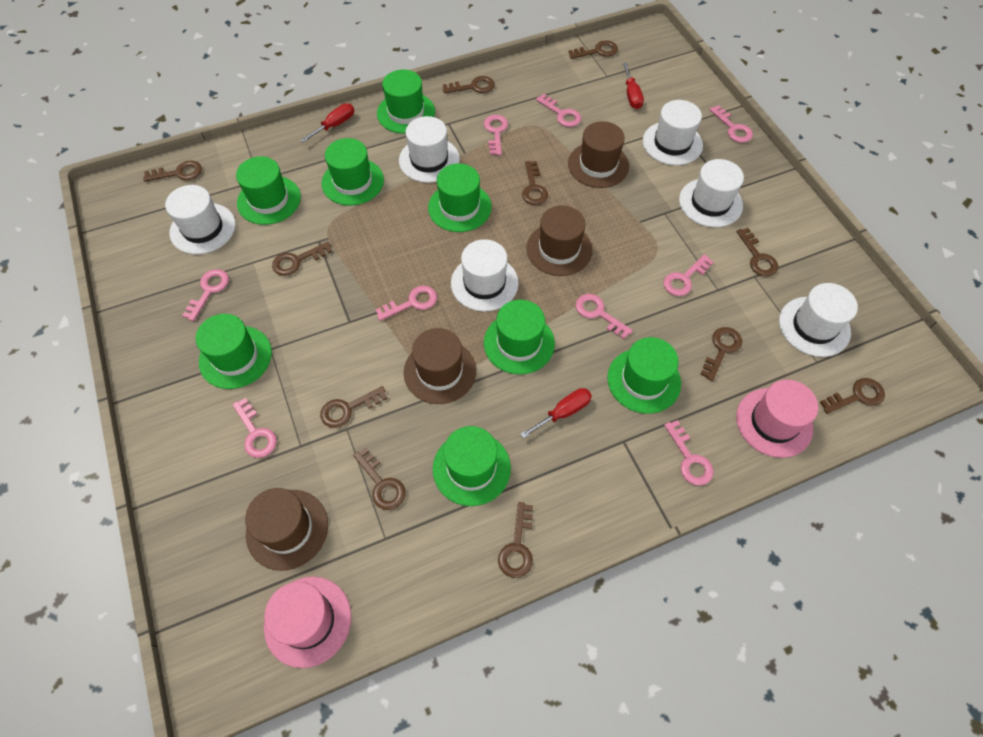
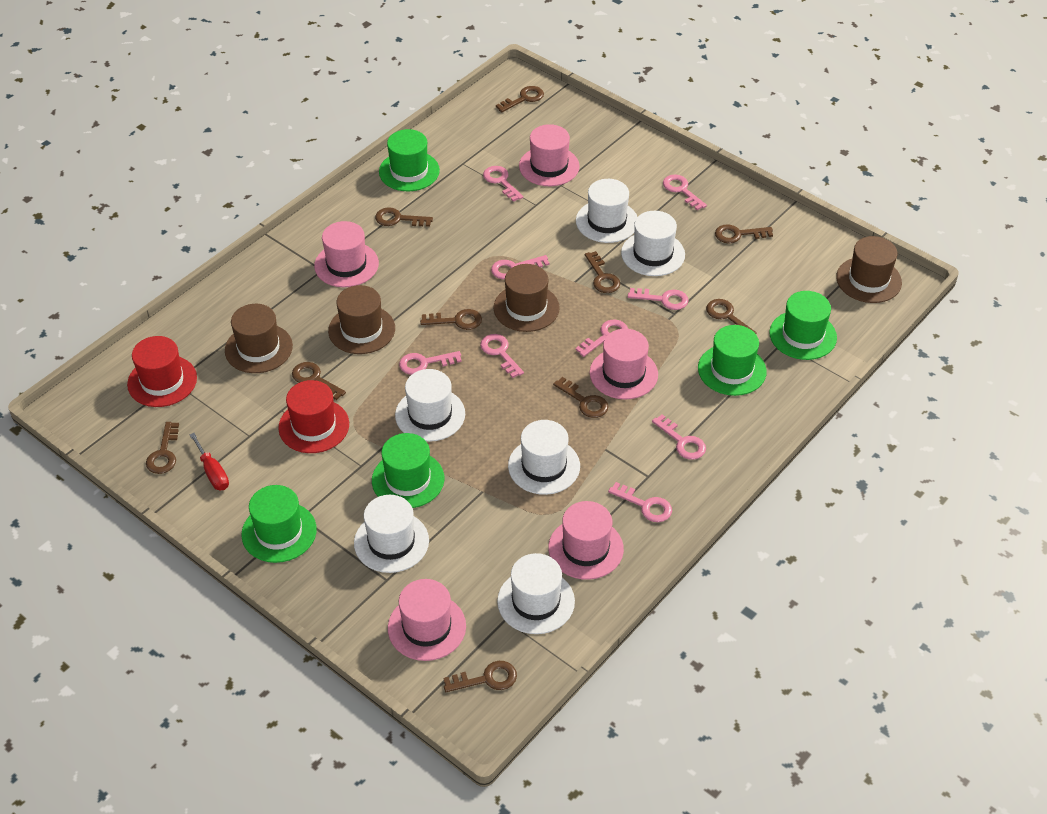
brown key: 11 -> 10
green hat: 8 -> 5
pink hat: 2 -> 5
red hat: 0 -> 2
red screwdriver: 3 -> 1

